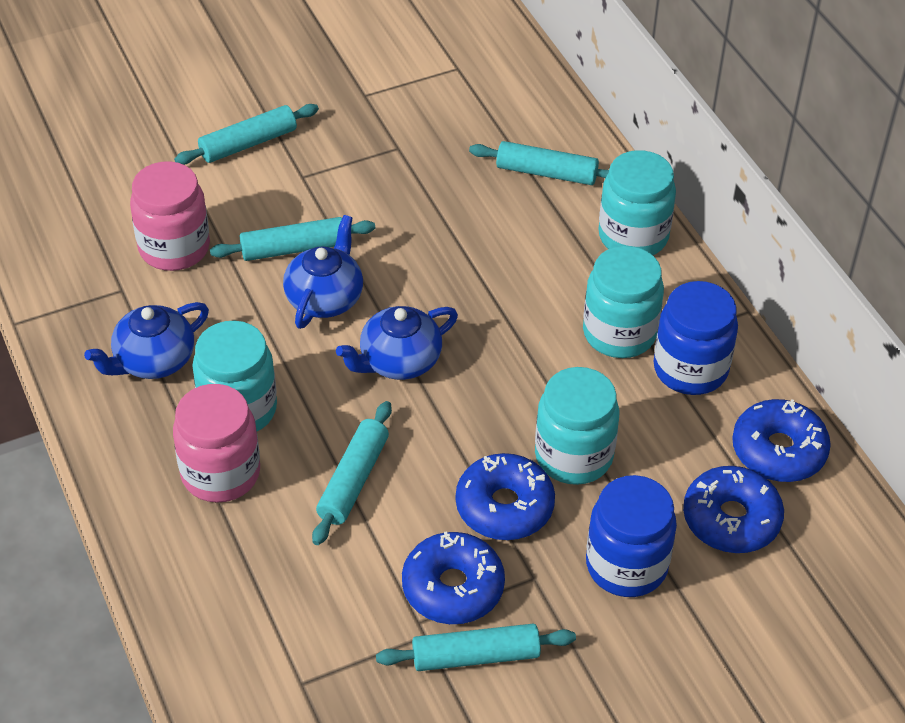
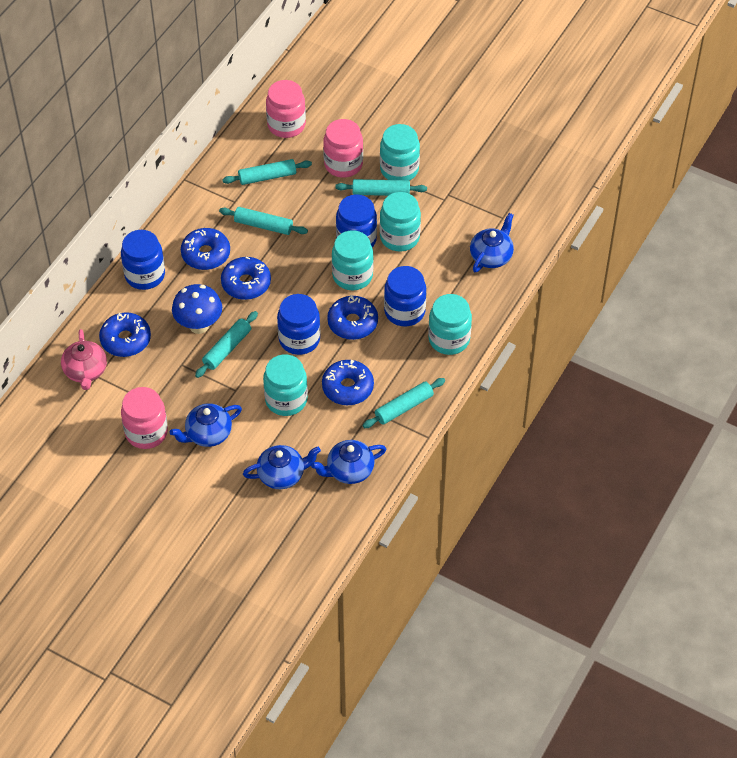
blue donut: 4 -> 5
blue jar: 2 -> 4
blue mushroom: 0 -> 1
blue teapot: 3 -> 4
pink jar: 2 -> 3
pink teapot: 0 -> 1
turquoise jar: 4 -> 5

